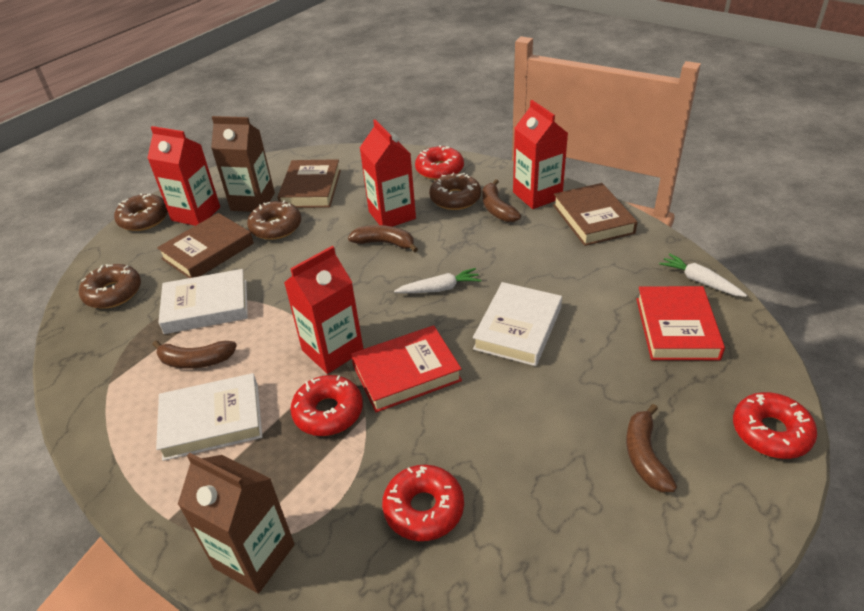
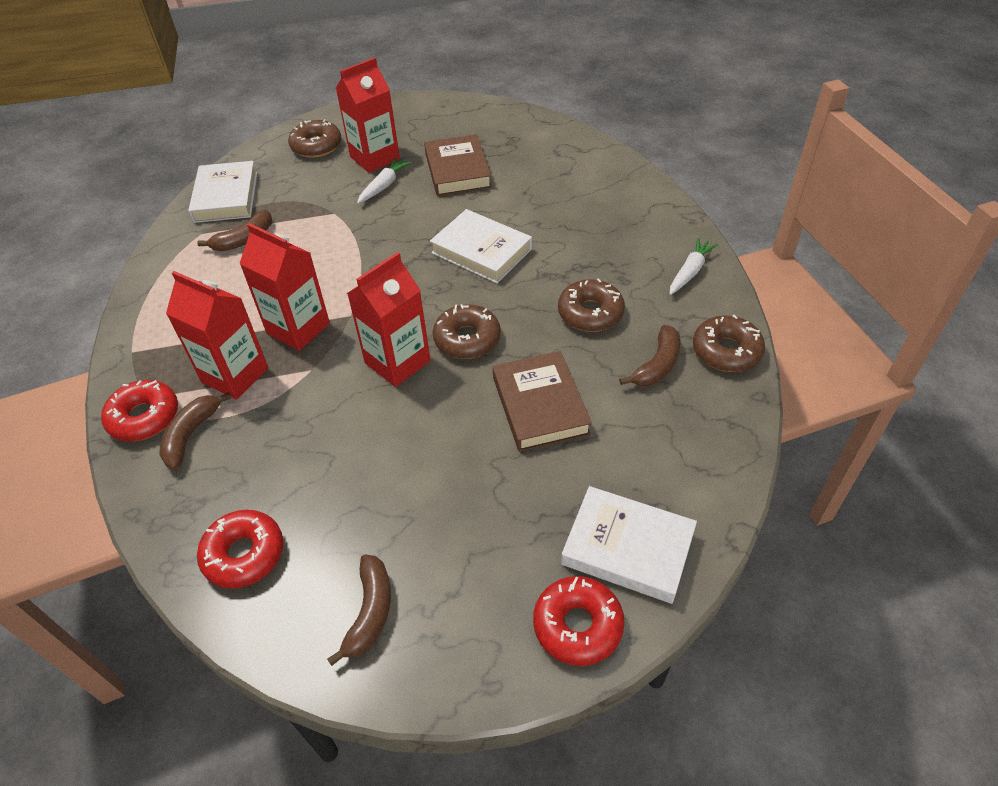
brown book: 3 -> 2
brown carton: 2 -> 0
red book: 2 -> 0
red donut: 4 -> 3

